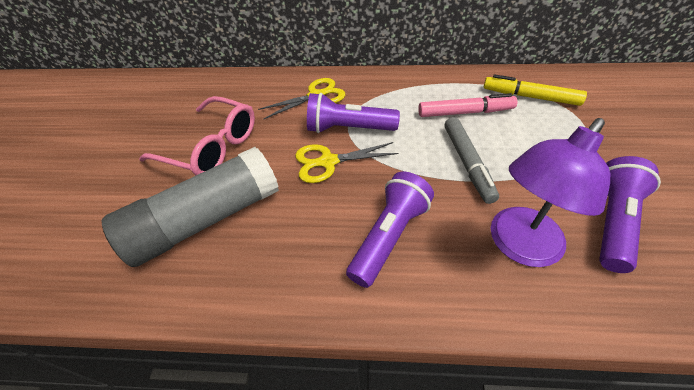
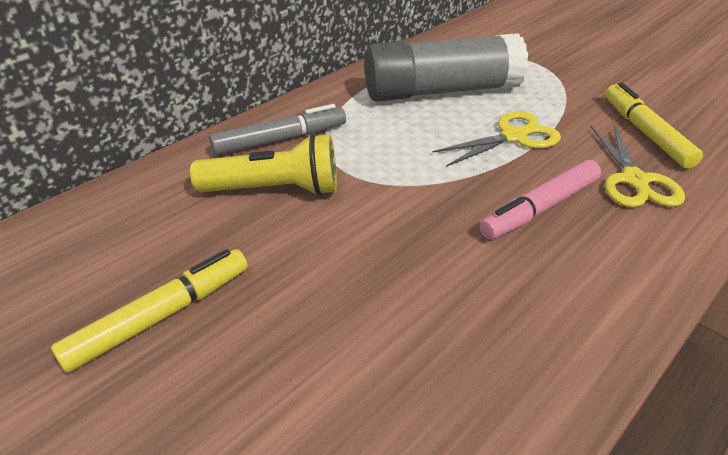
pink glasses: 1 -> 0
purple flashlight: 3 -> 0
purple lamp: 1 -> 0
yellow flashlight: 0 -> 1
yellow marker: 1 -> 2

